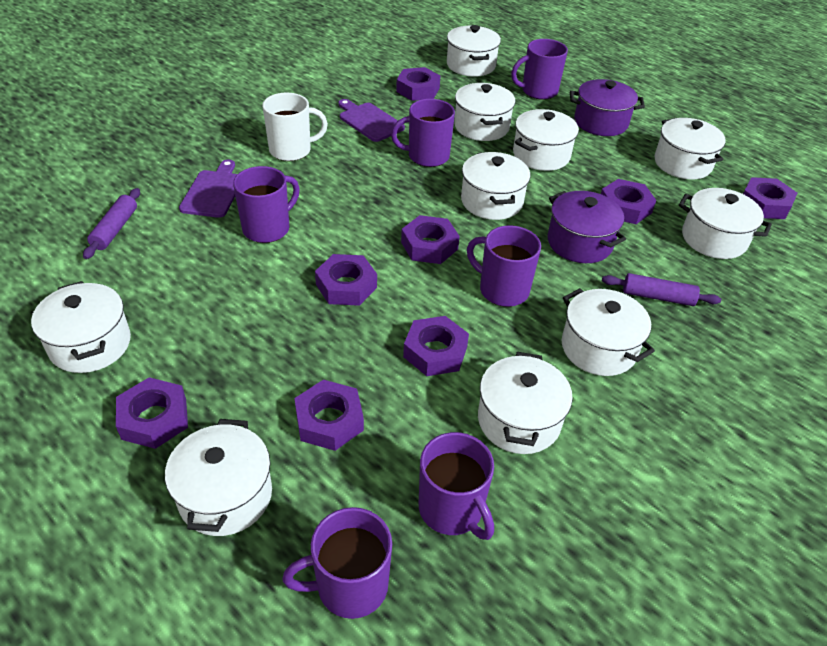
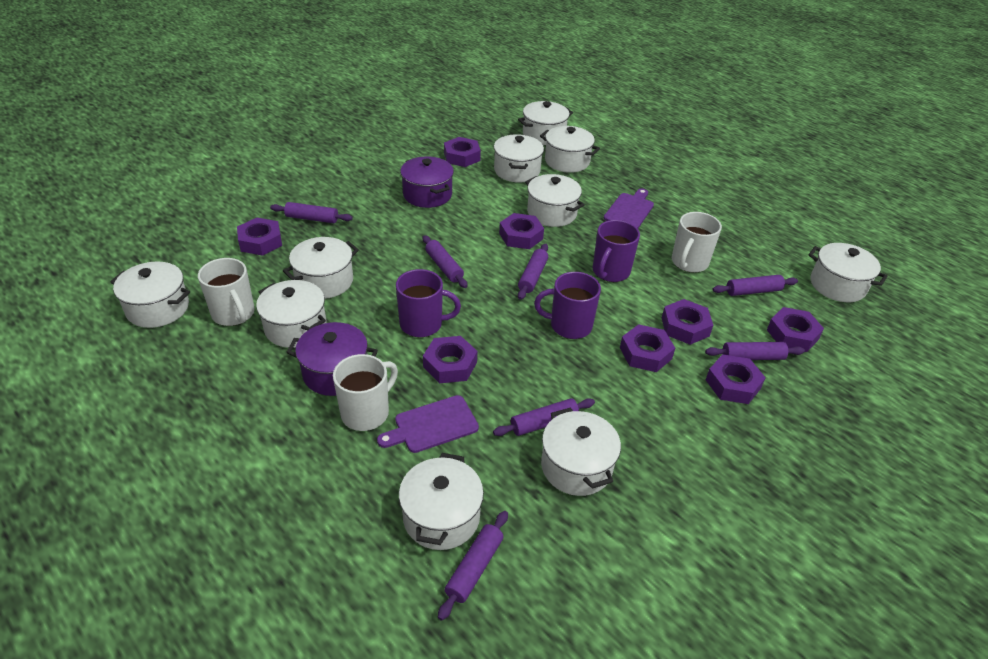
purple mug: 6 -> 3
purple rolling pin: 2 -> 7
white mug: 1 -> 3

